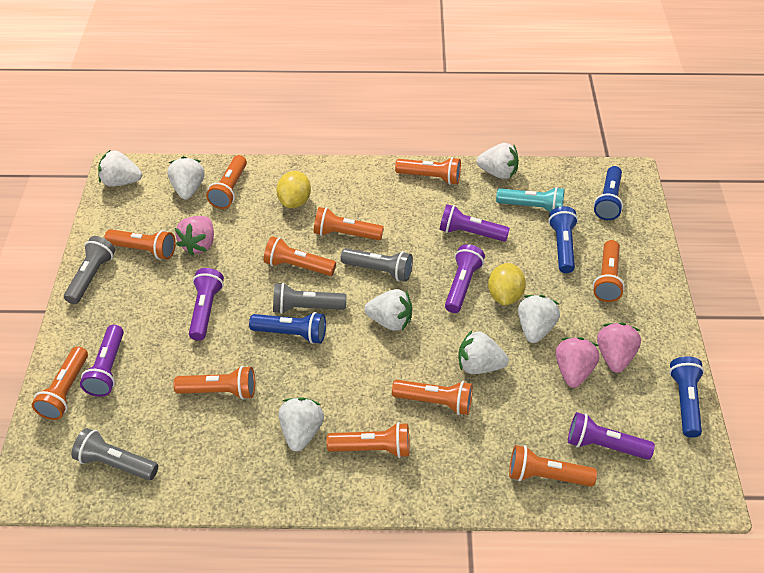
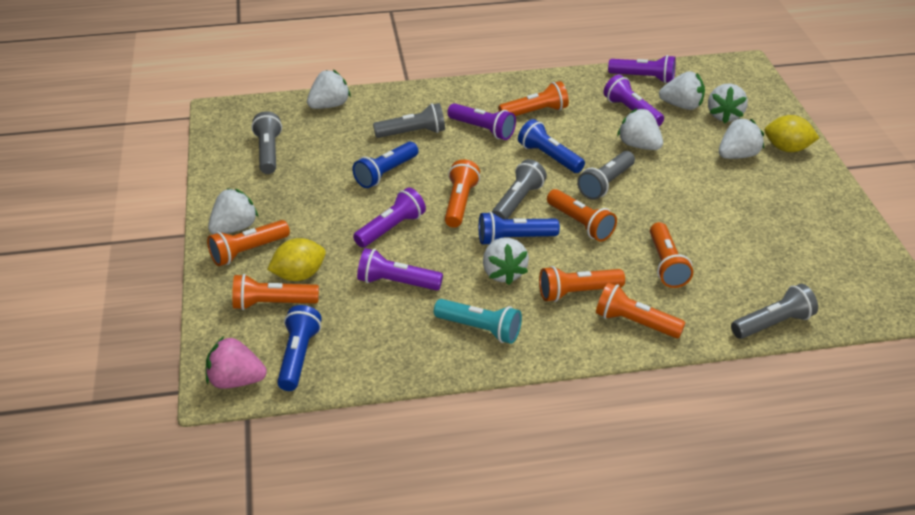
grey flashlight: 4 -> 5
orange flashlight: 11 -> 8
pink strawberry: 3 -> 1

